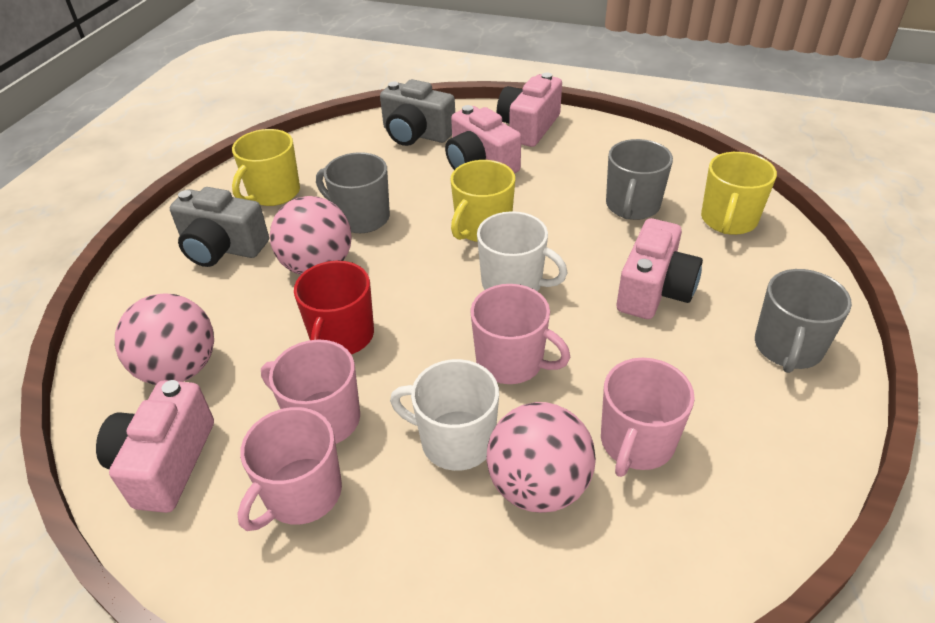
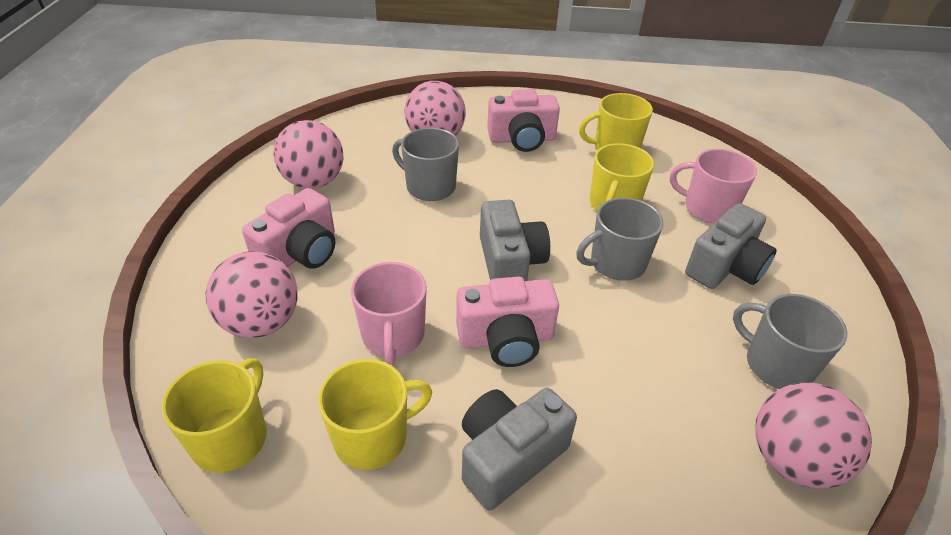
grey camera: 2 -> 3
pink ball: 3 -> 4
pink camera: 4 -> 3
pink mug: 4 -> 2
red mug: 1 -> 0
white mug: 2 -> 0
yellow mug: 3 -> 4

